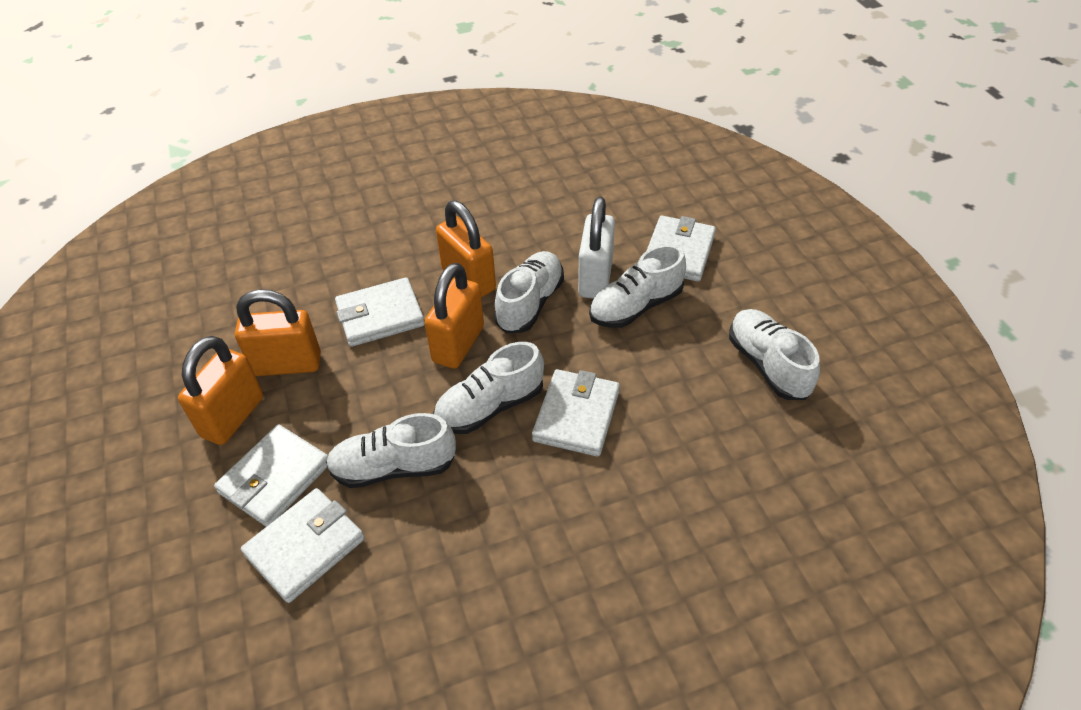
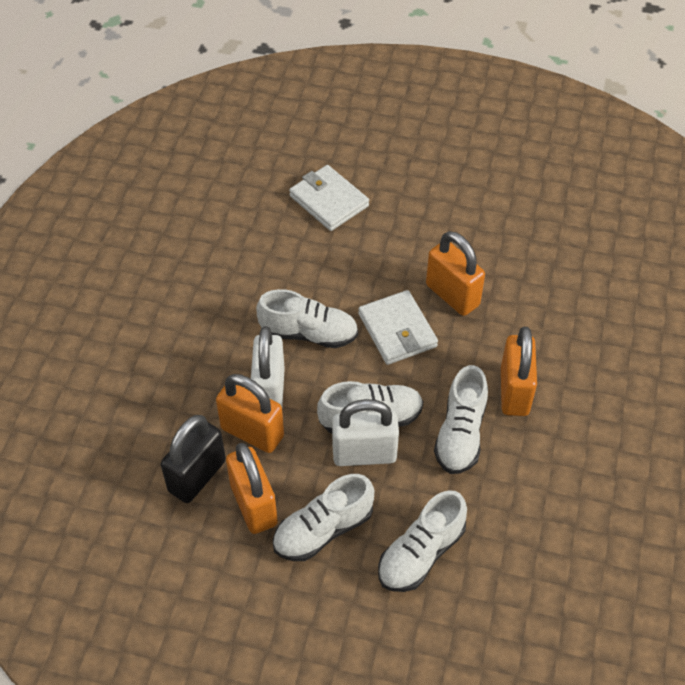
black padlock: 0 -> 1
white padlock: 1 -> 2
white wallet: 5 -> 2

